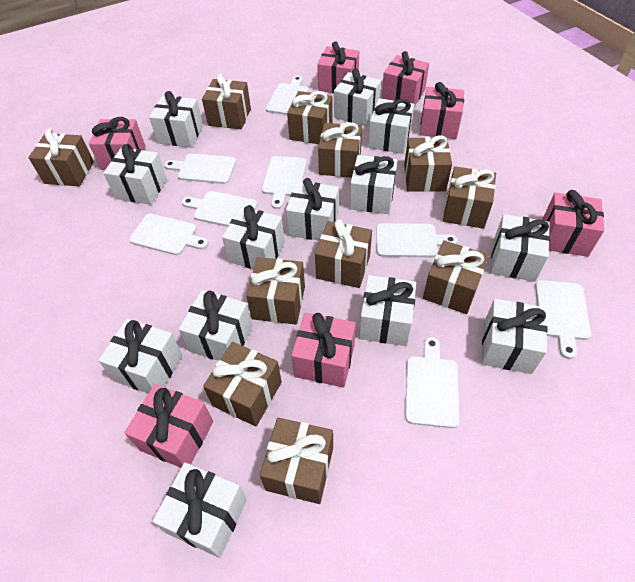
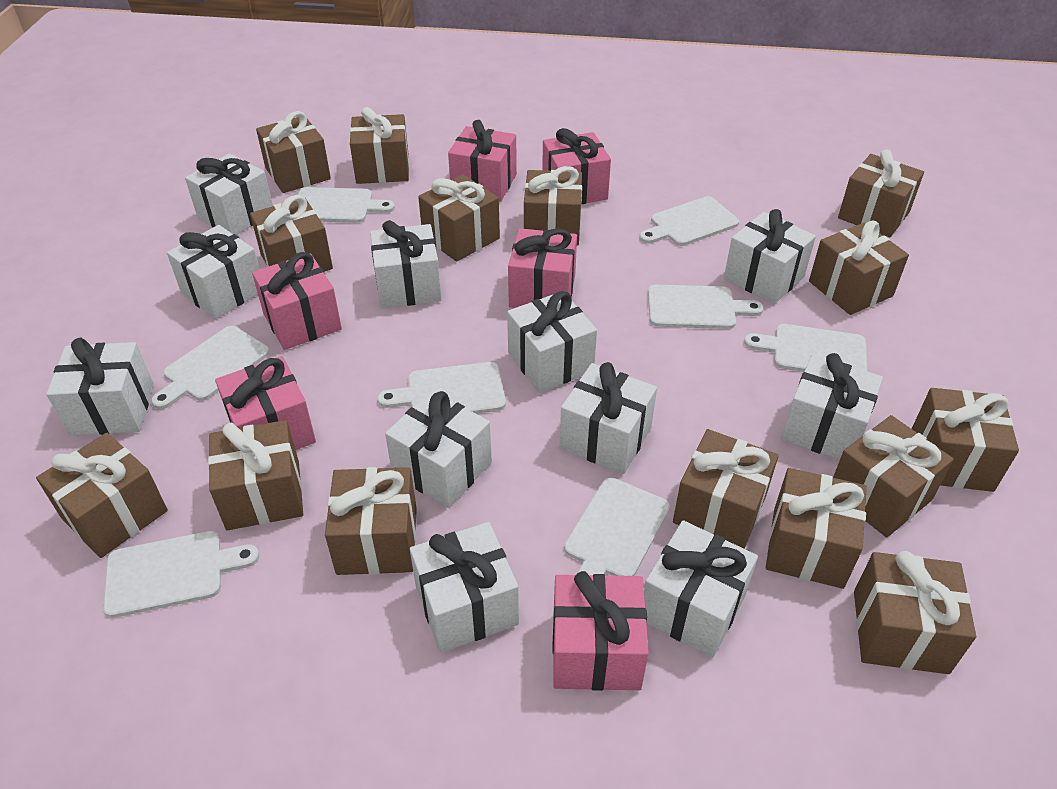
brown gift: 11 -> 15
pink gift: 7 -> 6
white gift: 13 -> 11

